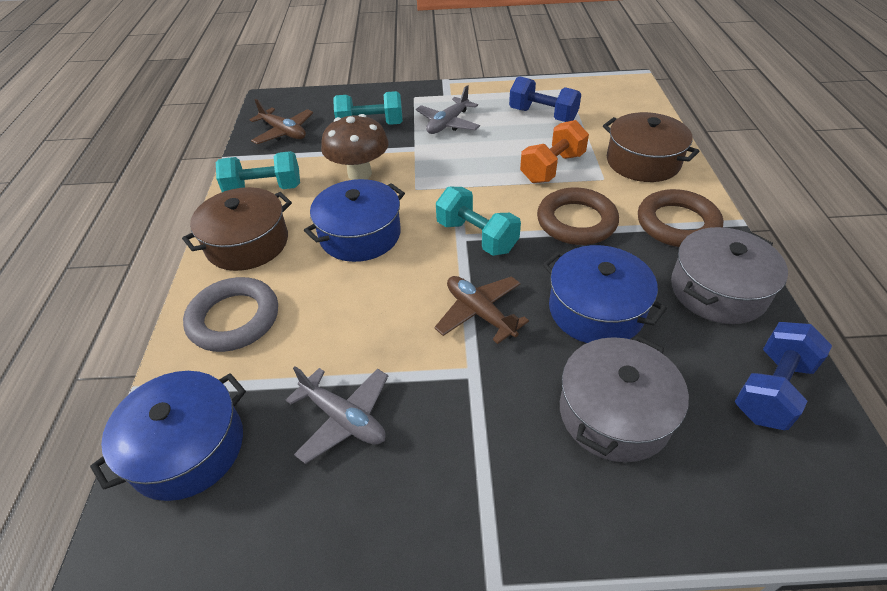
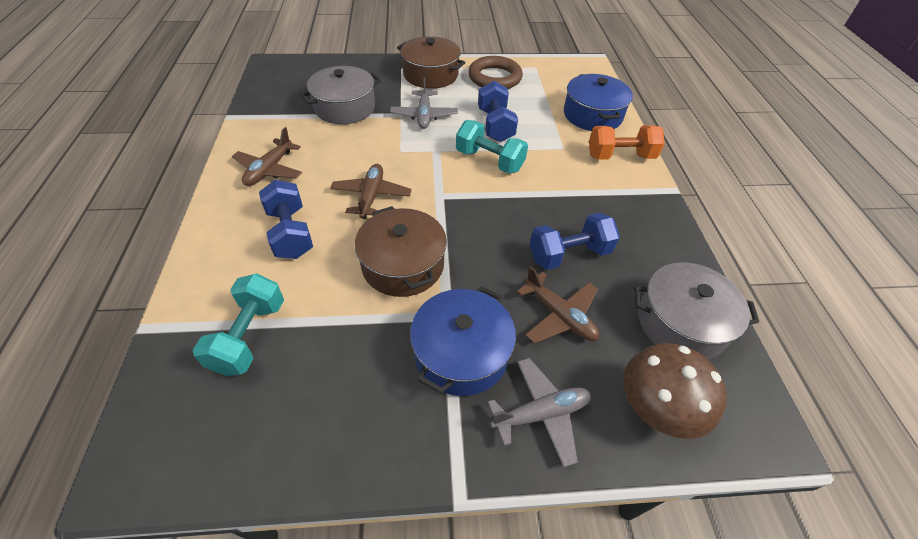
blue dumbbell: 2 -> 3
blue pot: 3 -> 2
brown plane: 2 -> 3
brown ring: 2 -> 1
grey ring: 1 -> 0
turquoise dumbbell: 3 -> 2

